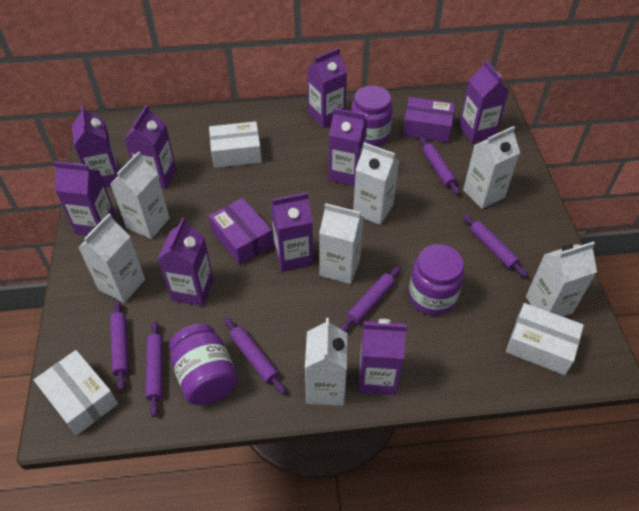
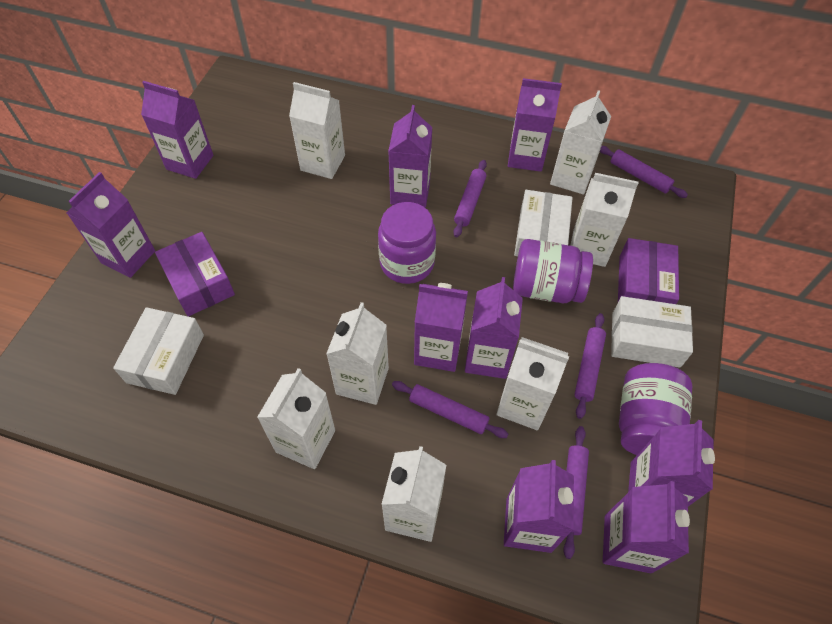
purple rolling pin: 6 -> 5

